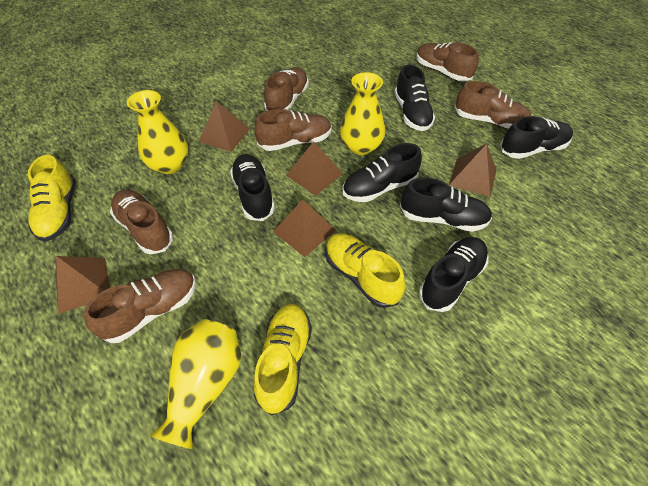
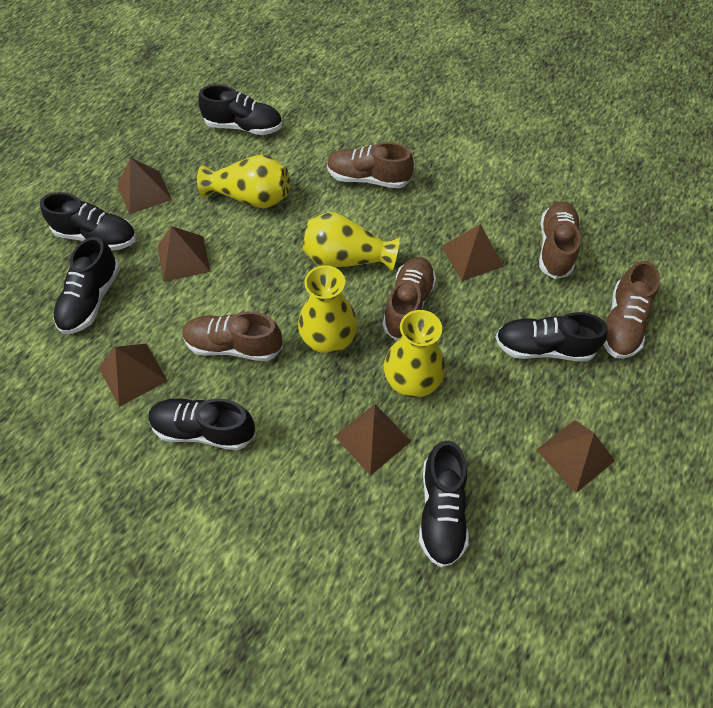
brown pyramid: 5 -> 6
brown shoe: 6 -> 5
yellow shoe: 3 -> 0
yellow vase: 3 -> 4

